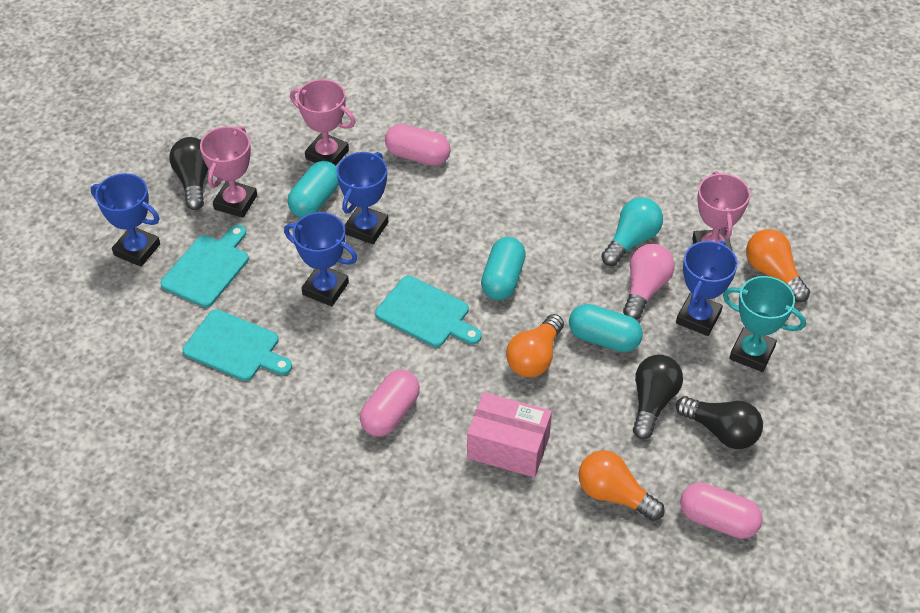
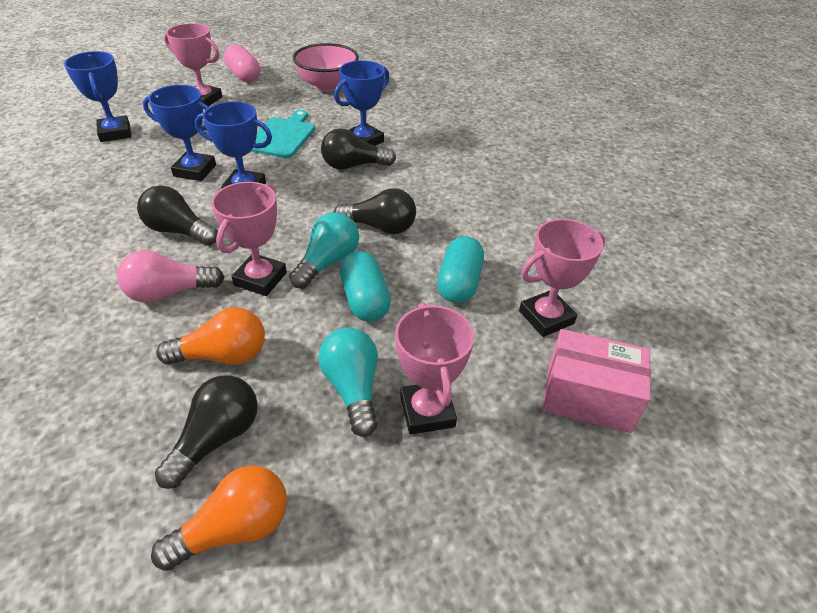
black light bulb: 3 -> 4
orange light bulb: 3 -> 2
pink bowl: 0 -> 1
pink capsule: 3 -> 1
pink trophy: 3 -> 4
turquoise capsule: 3 -> 2
turquoise cutting board: 3 -> 1
turquoise light bulb: 1 -> 2
turquoise trophy: 1 -> 0

